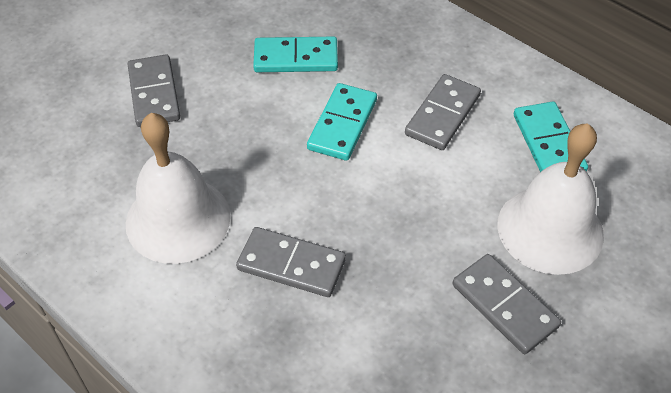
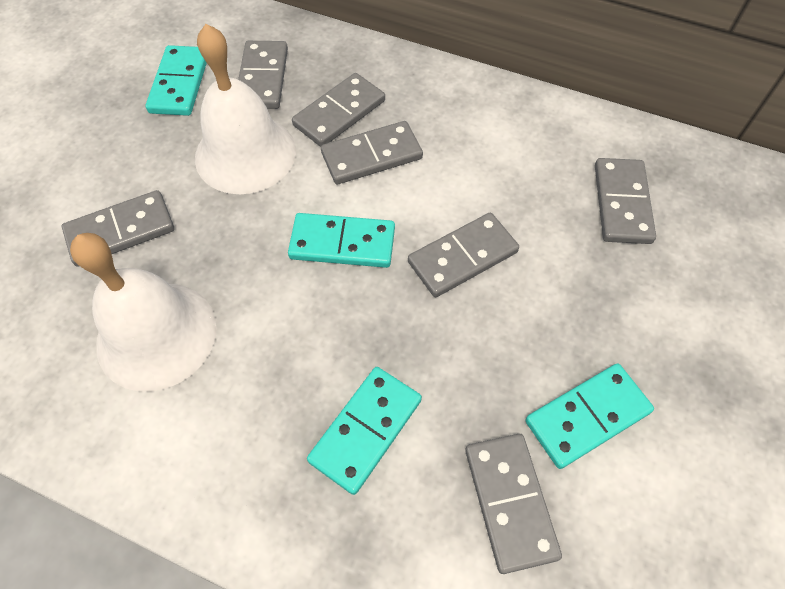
grey domino: 4 -> 7
turquoise domino: 3 -> 4

